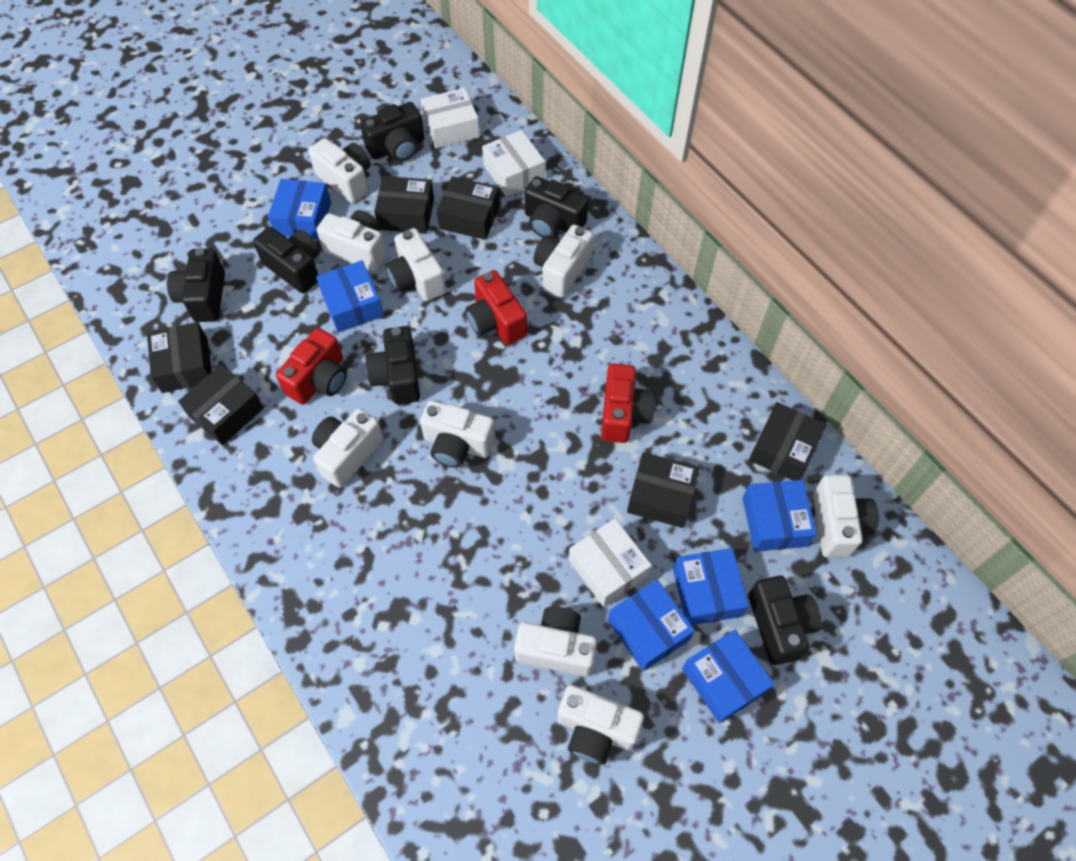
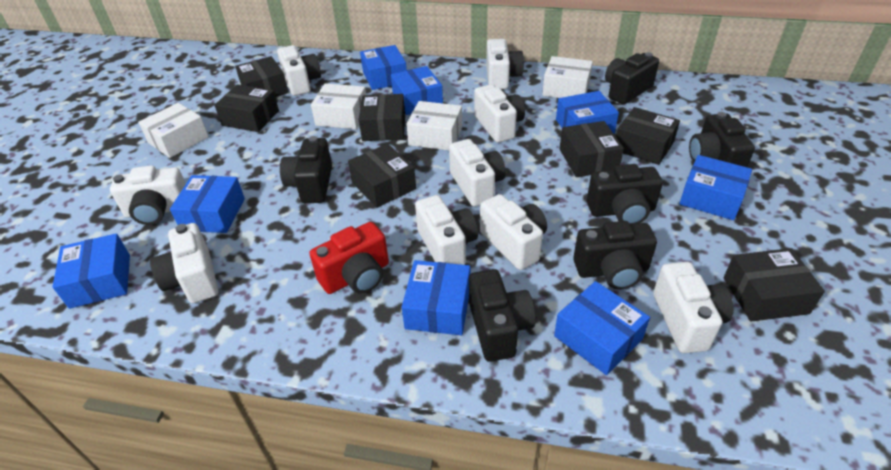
black box: 6 -> 7
blue box: 6 -> 8
red camera: 3 -> 1
white box: 3 -> 4

